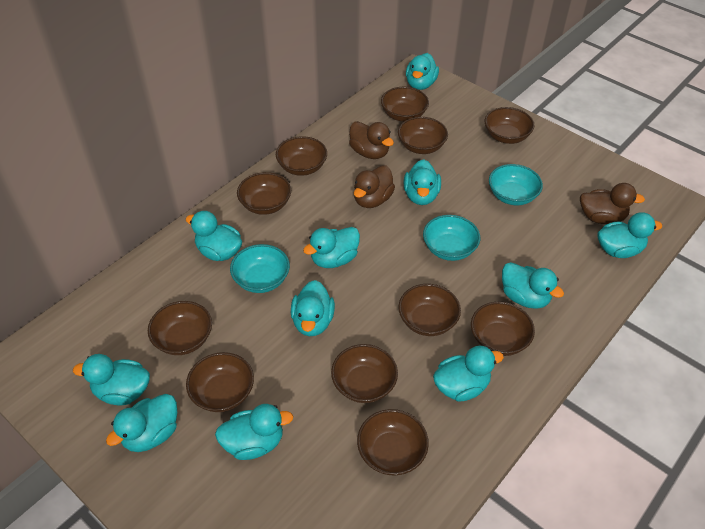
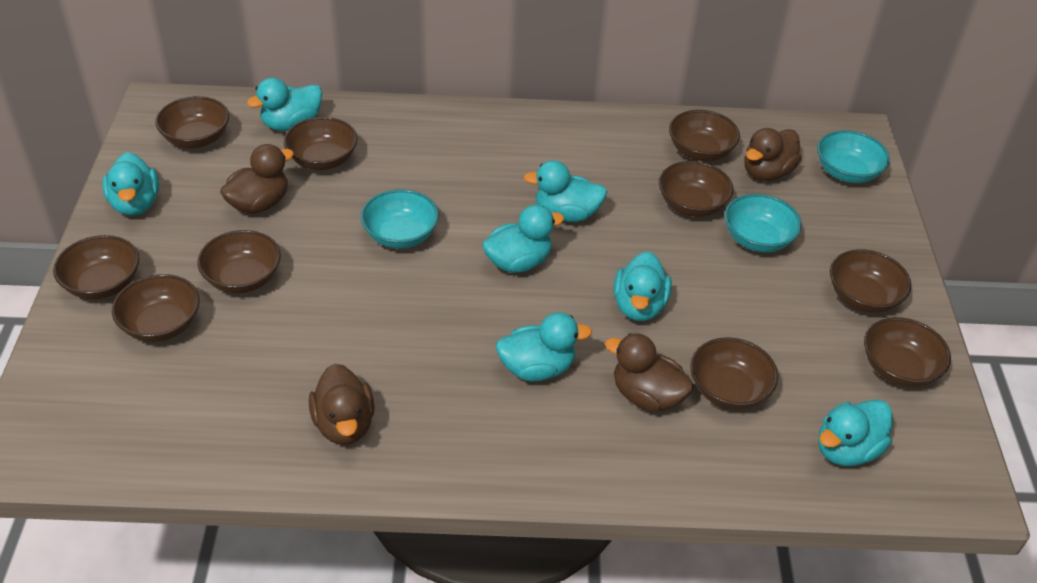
brown bowl: 11 -> 10
brown duck: 3 -> 4
turquoise duck: 11 -> 7

